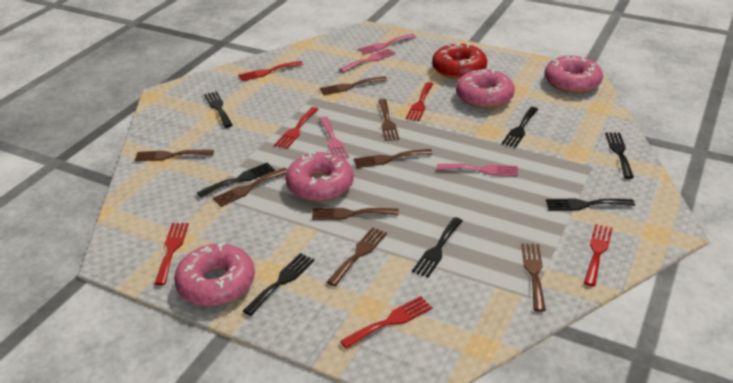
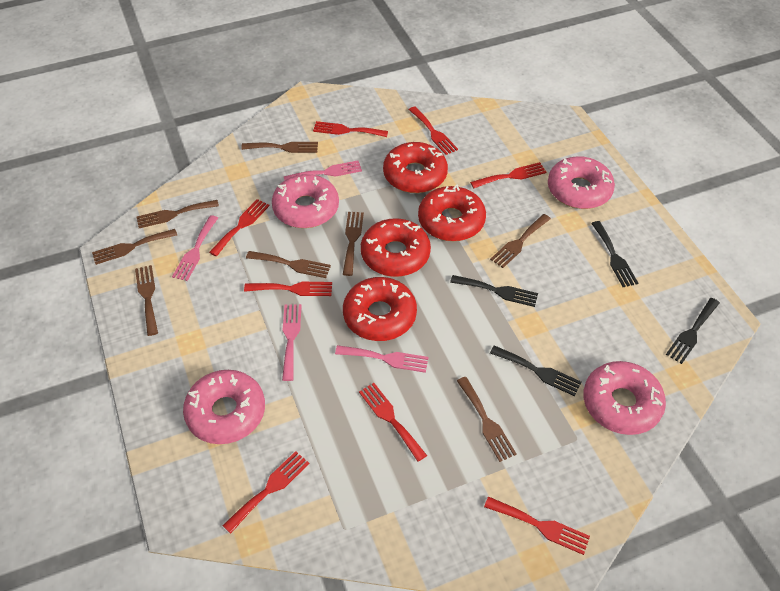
black fork: 7 -> 4
red donut: 1 -> 4
red fork: 6 -> 8

